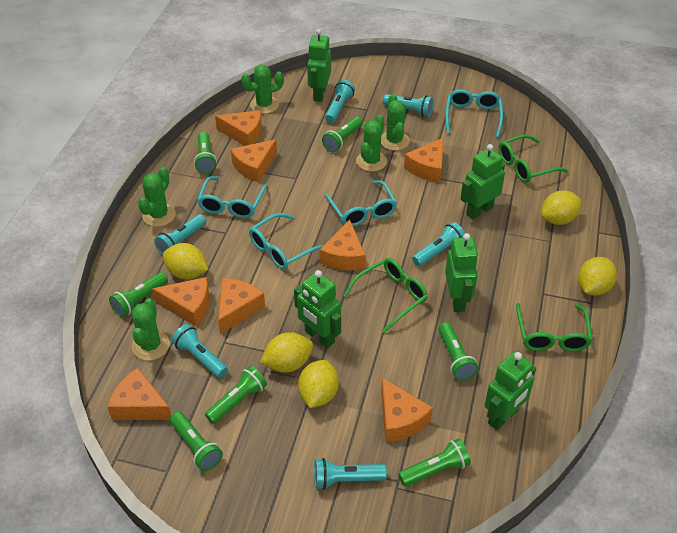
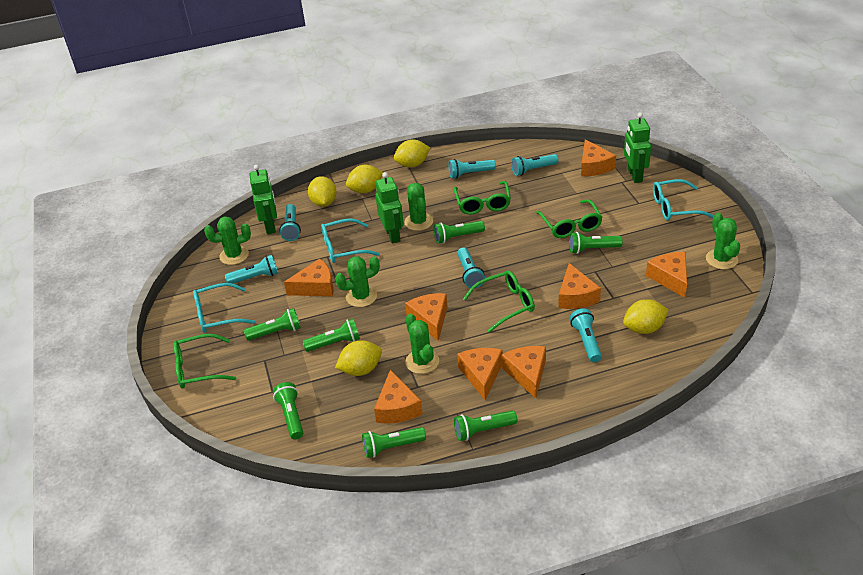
green glasses: 3 -> 4
green robot: 5 -> 3
turquoise glasses: 4 -> 3

